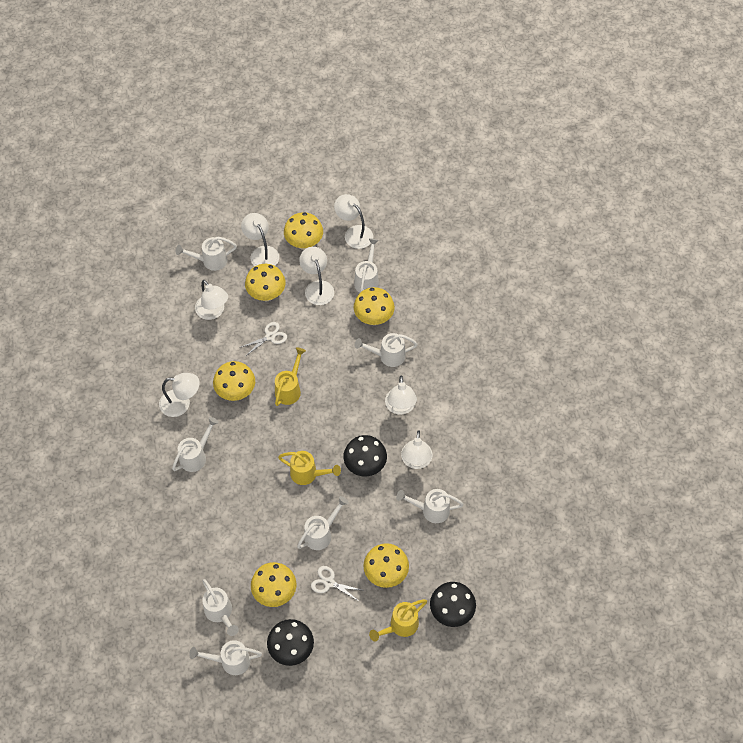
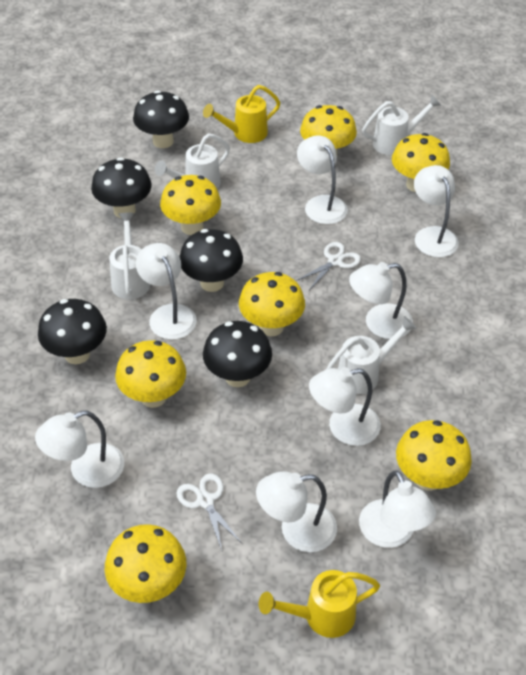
black mushroom: 3 -> 5
white lamp: 7 -> 8
white watering can: 8 -> 4
yellow mushroom: 6 -> 7
yellow watering can: 3 -> 2

